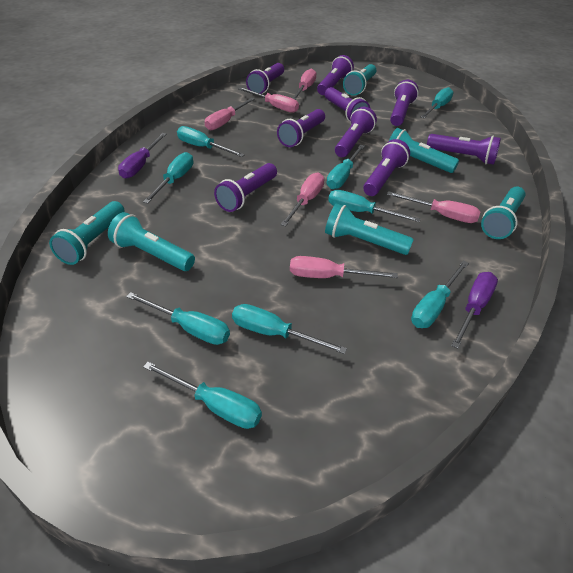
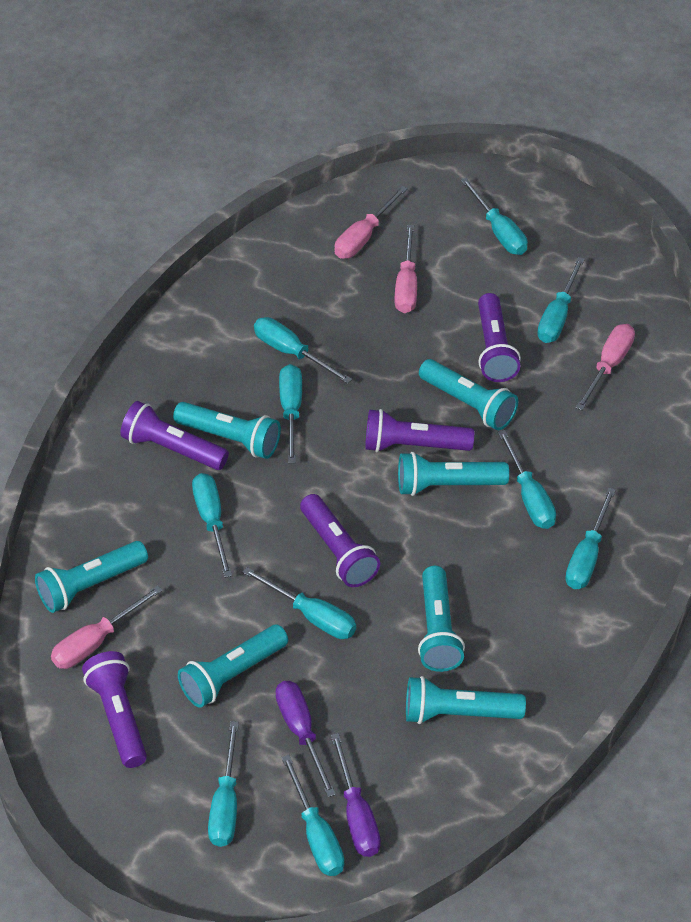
pink screwdriver: 6 -> 4
purple flashlight: 9 -> 5
turquoise flashlight: 6 -> 7
turquoise screwdriver: 9 -> 10

